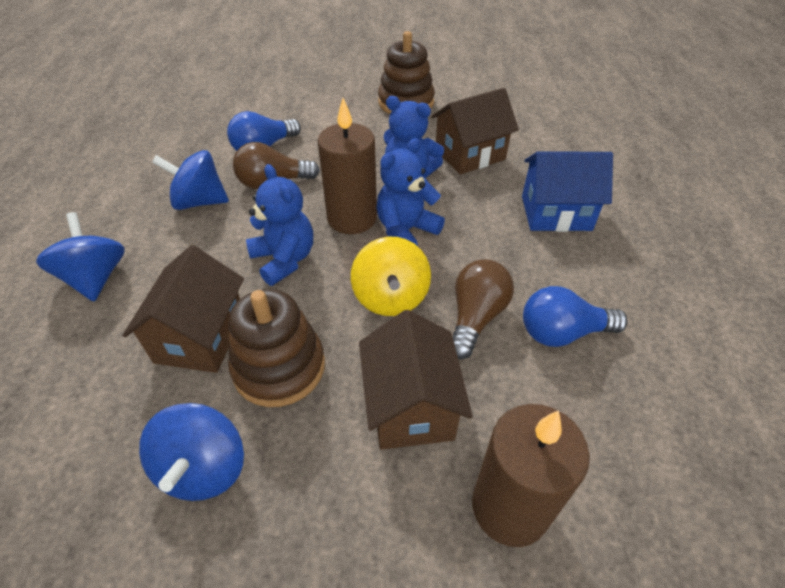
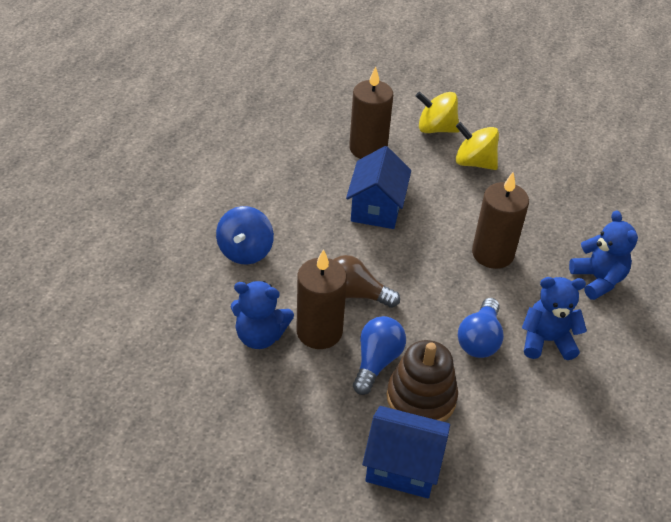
blue house: 1 -> 2
blue spinning top: 3 -> 1
brown candle: 2 -> 3
brown house: 3 -> 0
brown light bulb: 2 -> 1
brown stacking toy: 2 -> 1
yellow spinning top: 1 -> 2

